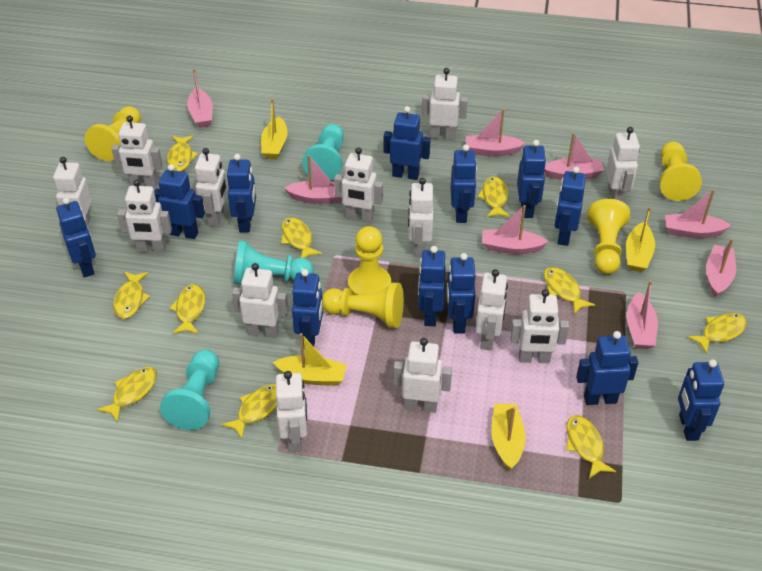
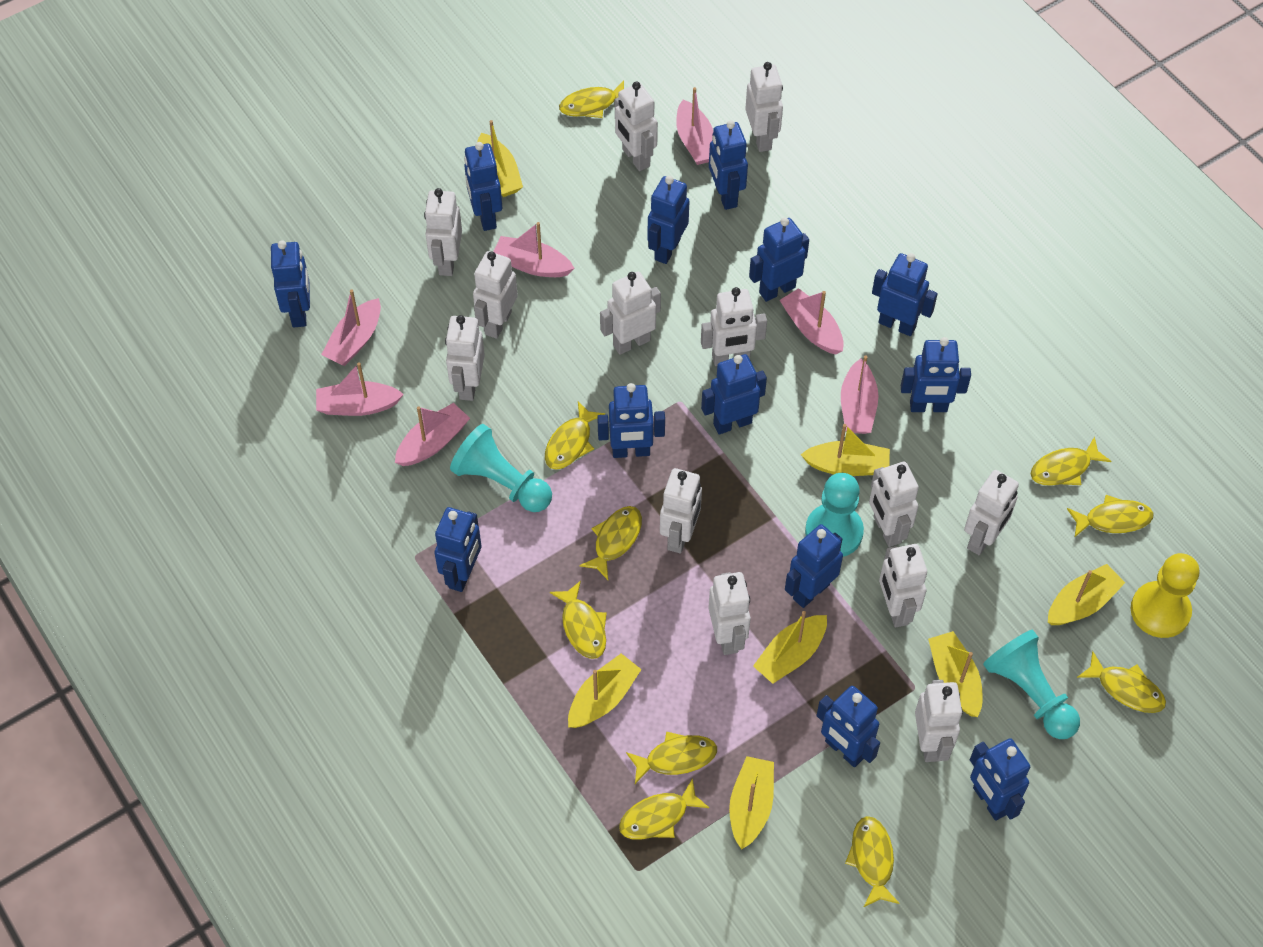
blue robot: 12 -> 13
pink boat: 8 -> 7
yellow boat: 4 -> 7
yellow pawn: 5 -> 1

